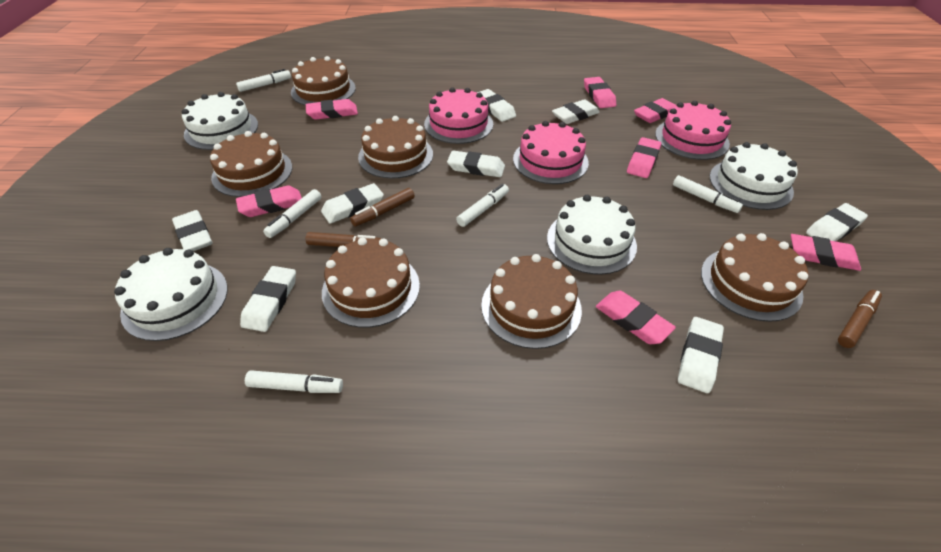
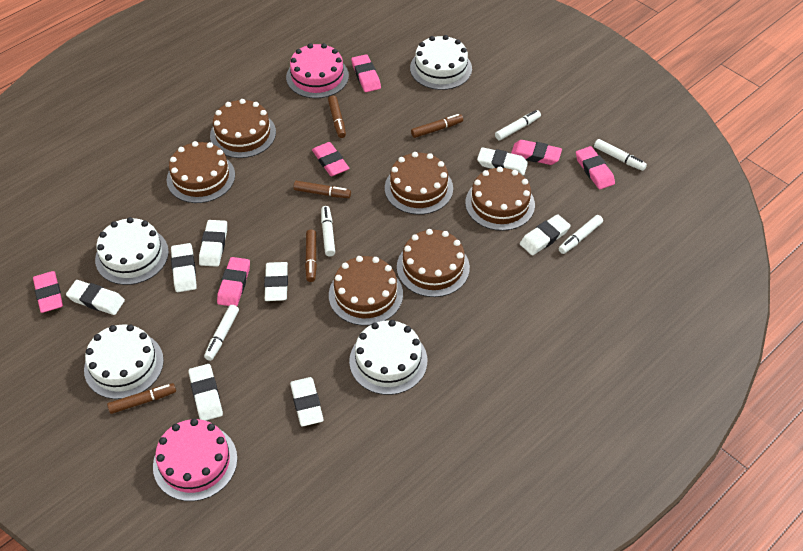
brown marker: 3 -> 5
pink cake: 3 -> 2
pink eraser: 7 -> 6

